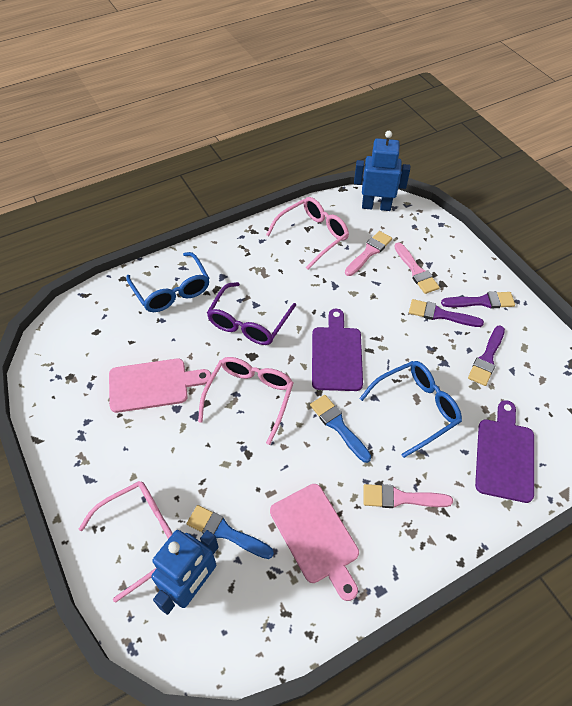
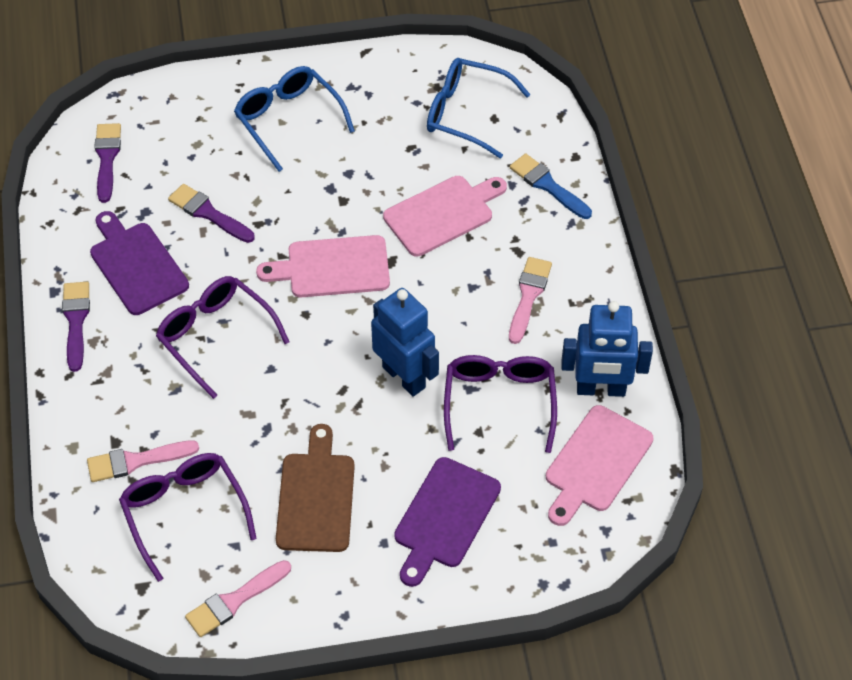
blue brush: 2 -> 1
brown cutting board: 0 -> 1
pink cutting board: 2 -> 3
pink glasses: 3 -> 0
purple glasses: 1 -> 3

